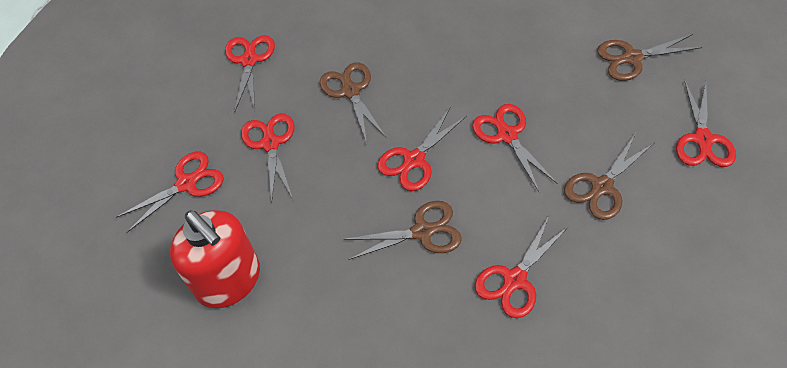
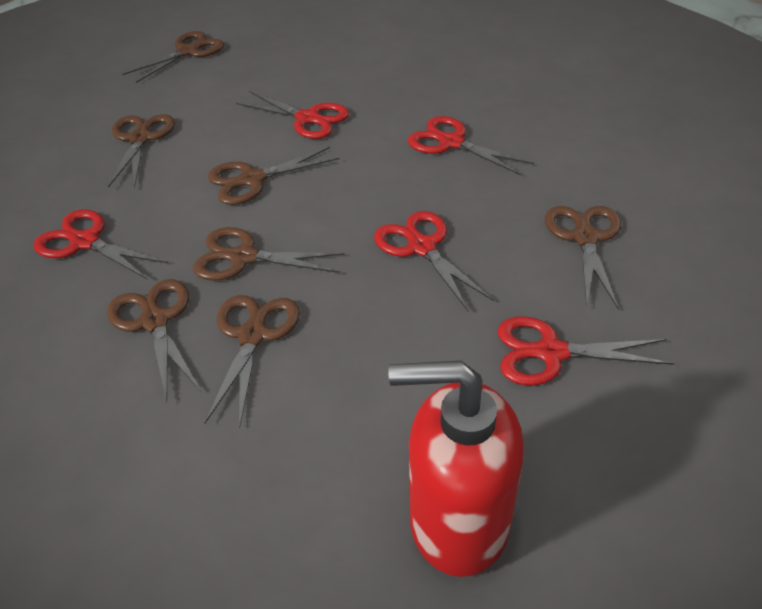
brown scissors: 4 -> 7
red scissors: 7 -> 5

